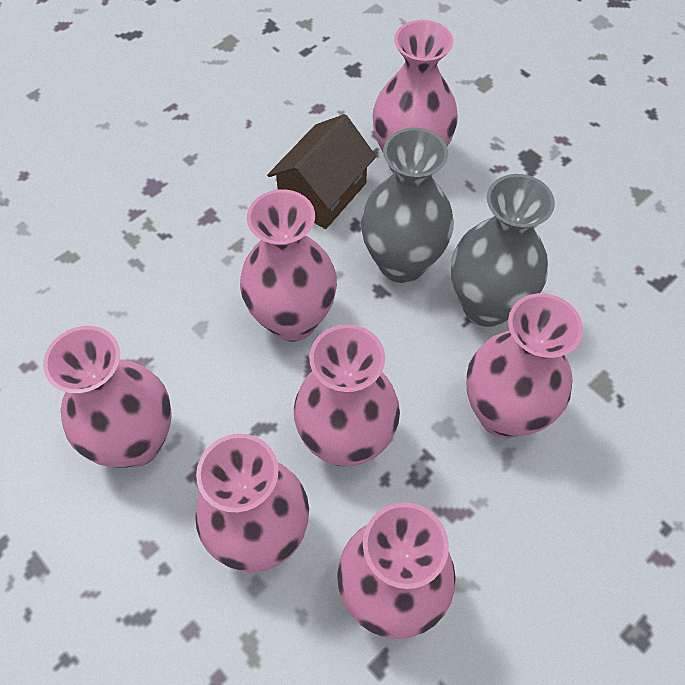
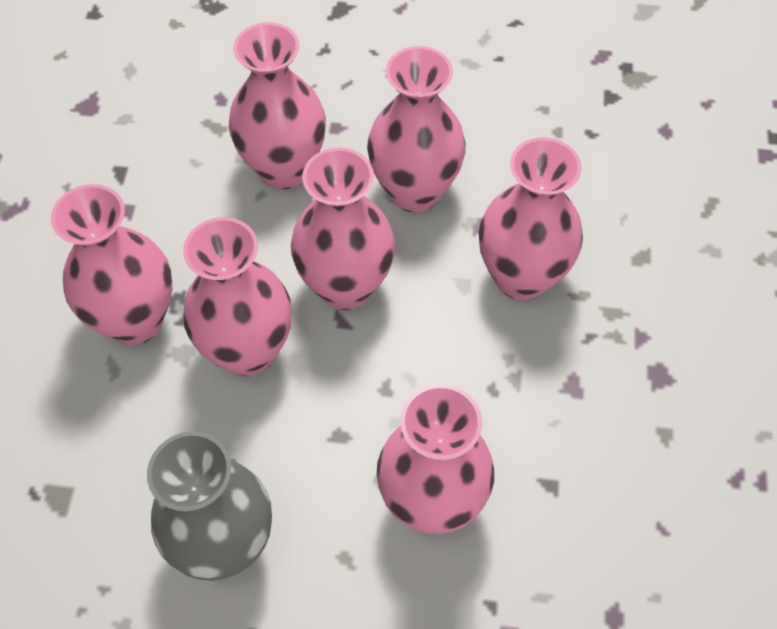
brown house: 1 -> 0
grey vase: 2 -> 1

